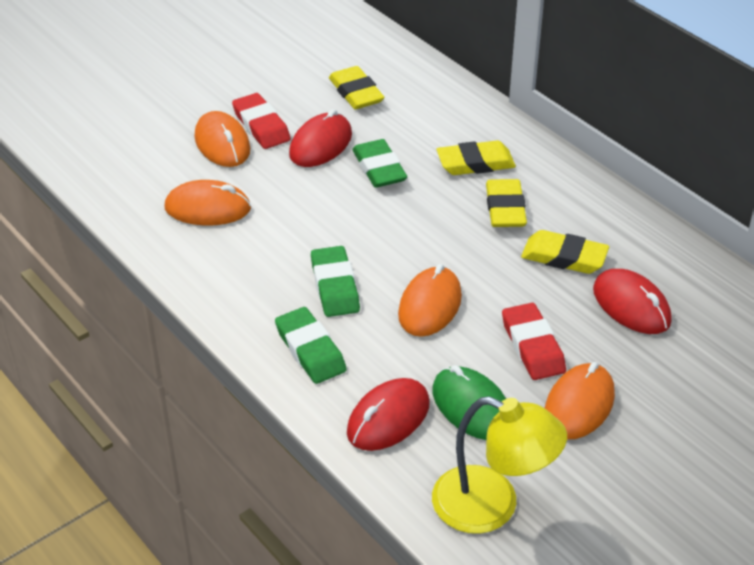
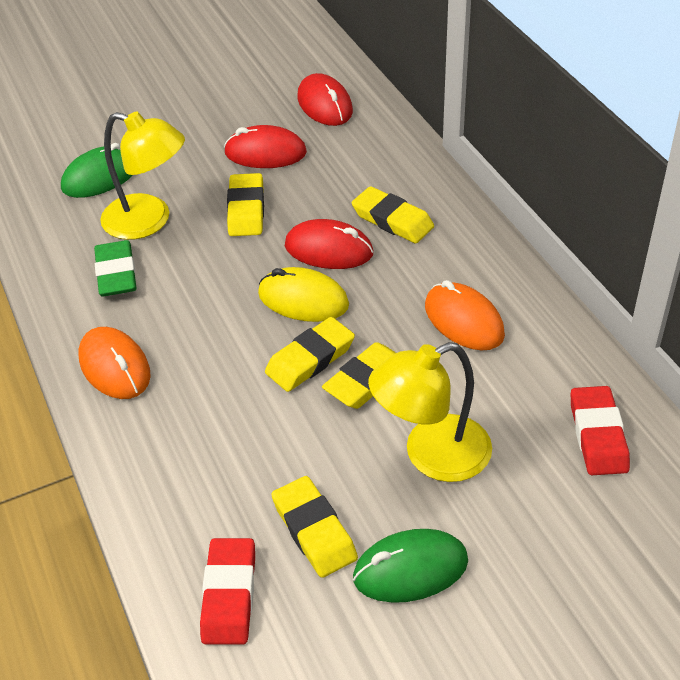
green eraser: 3 -> 1
green mouse: 1 -> 2
orange mouse: 4 -> 2
yellow eraser: 4 -> 5
yellow lamp: 1 -> 2
yellow mouse: 0 -> 1

